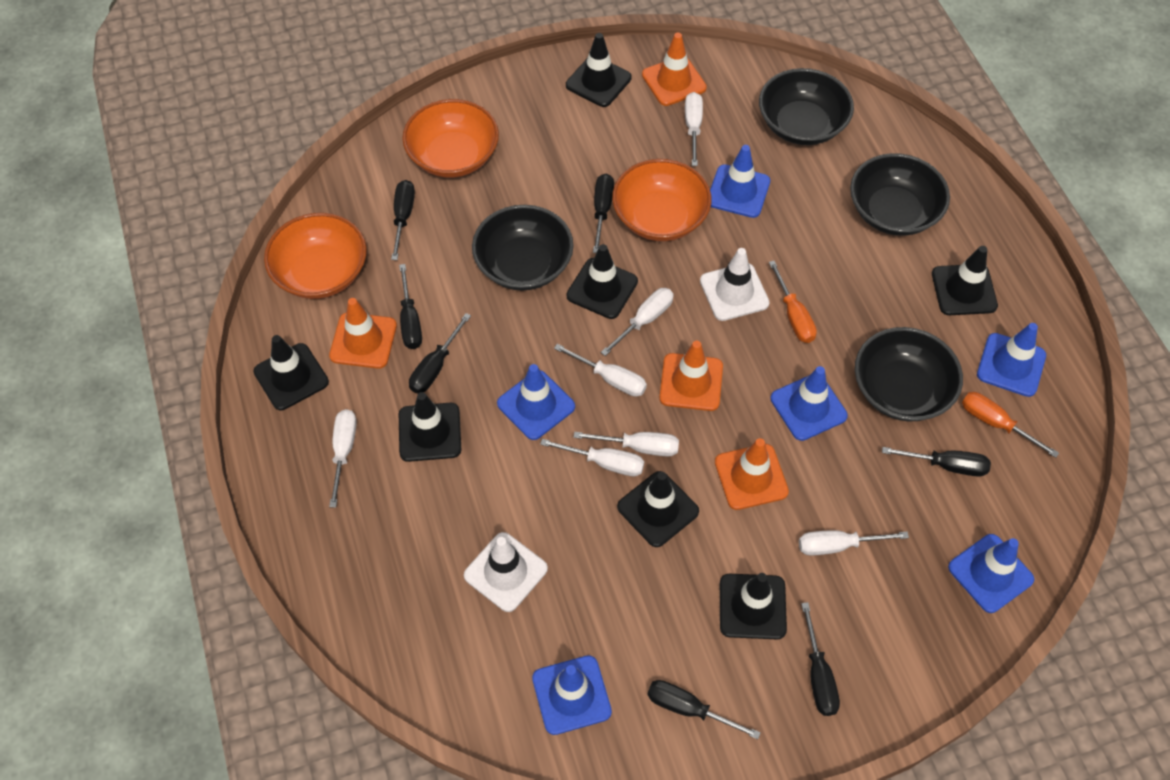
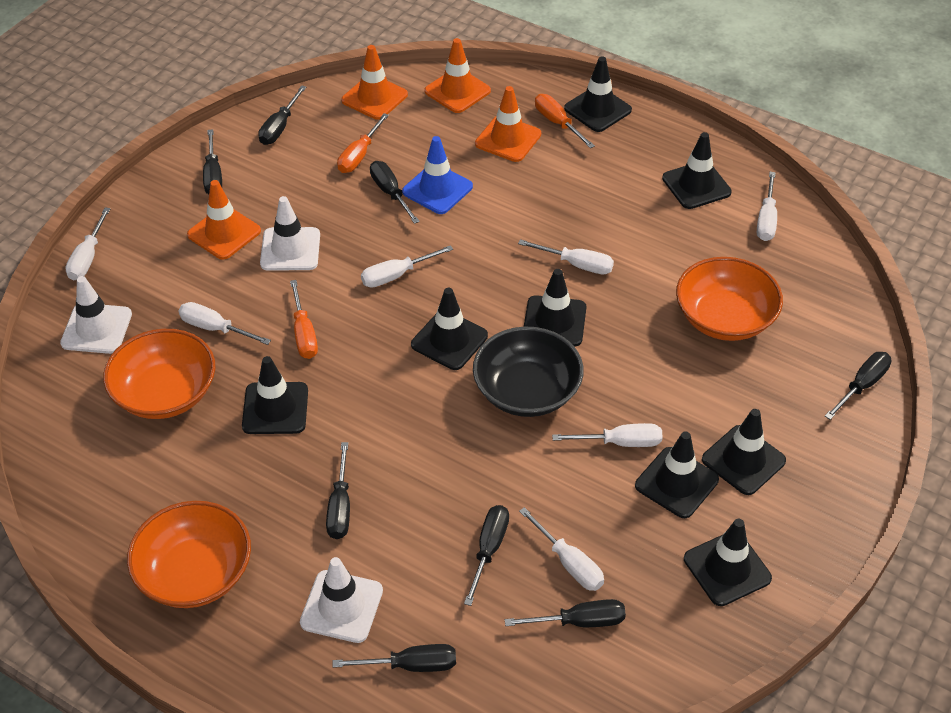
black bowl: 4 -> 1
black screwdriver: 7 -> 8
black traffic cone: 7 -> 8
blue traffic cone: 6 -> 1
orange screwdriver: 2 -> 3
white traffic cone: 2 -> 3

